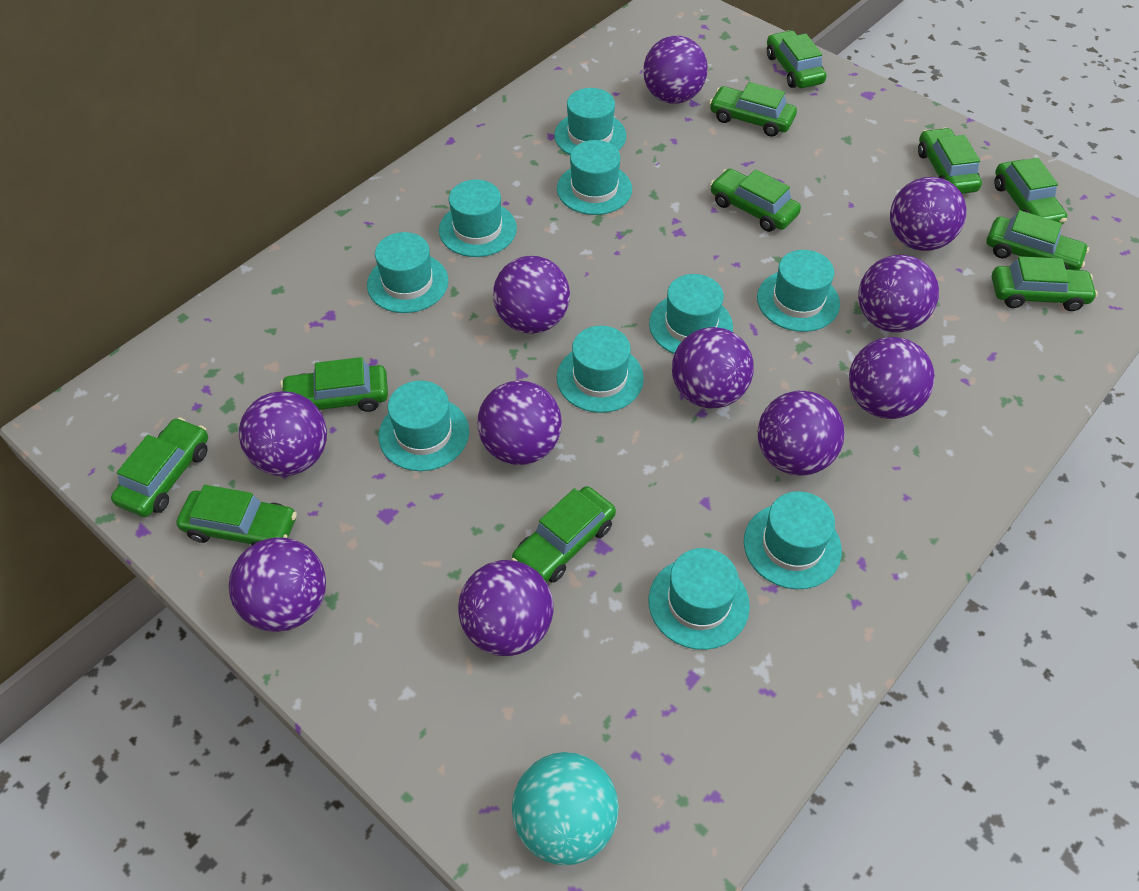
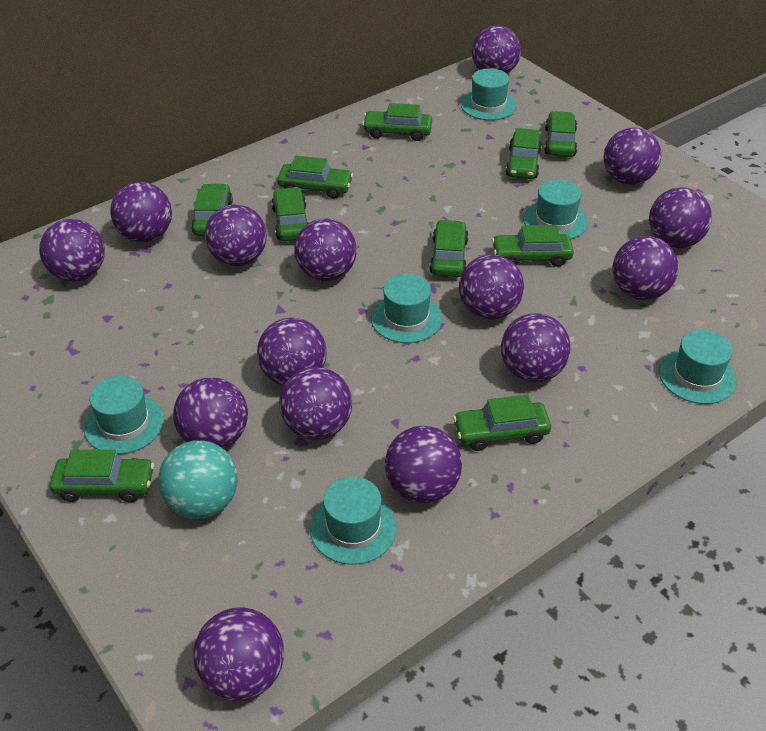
green car: 11 -> 10
purple ball: 11 -> 15
turquoise hat: 10 -> 6

